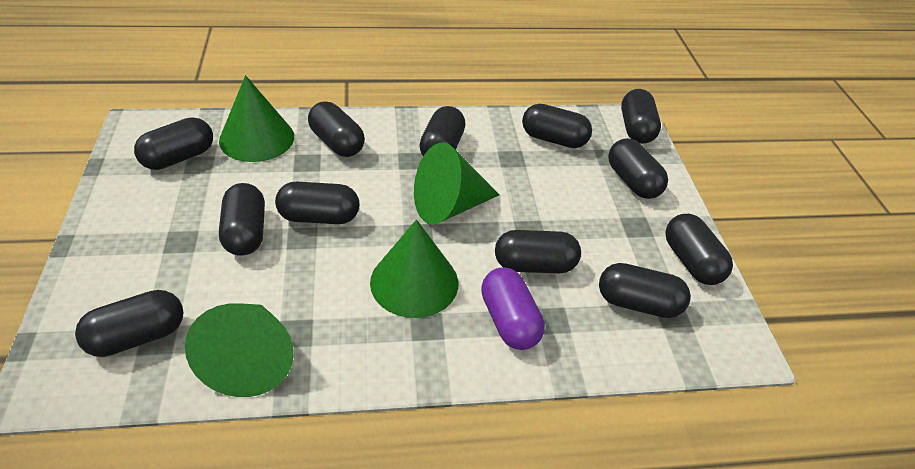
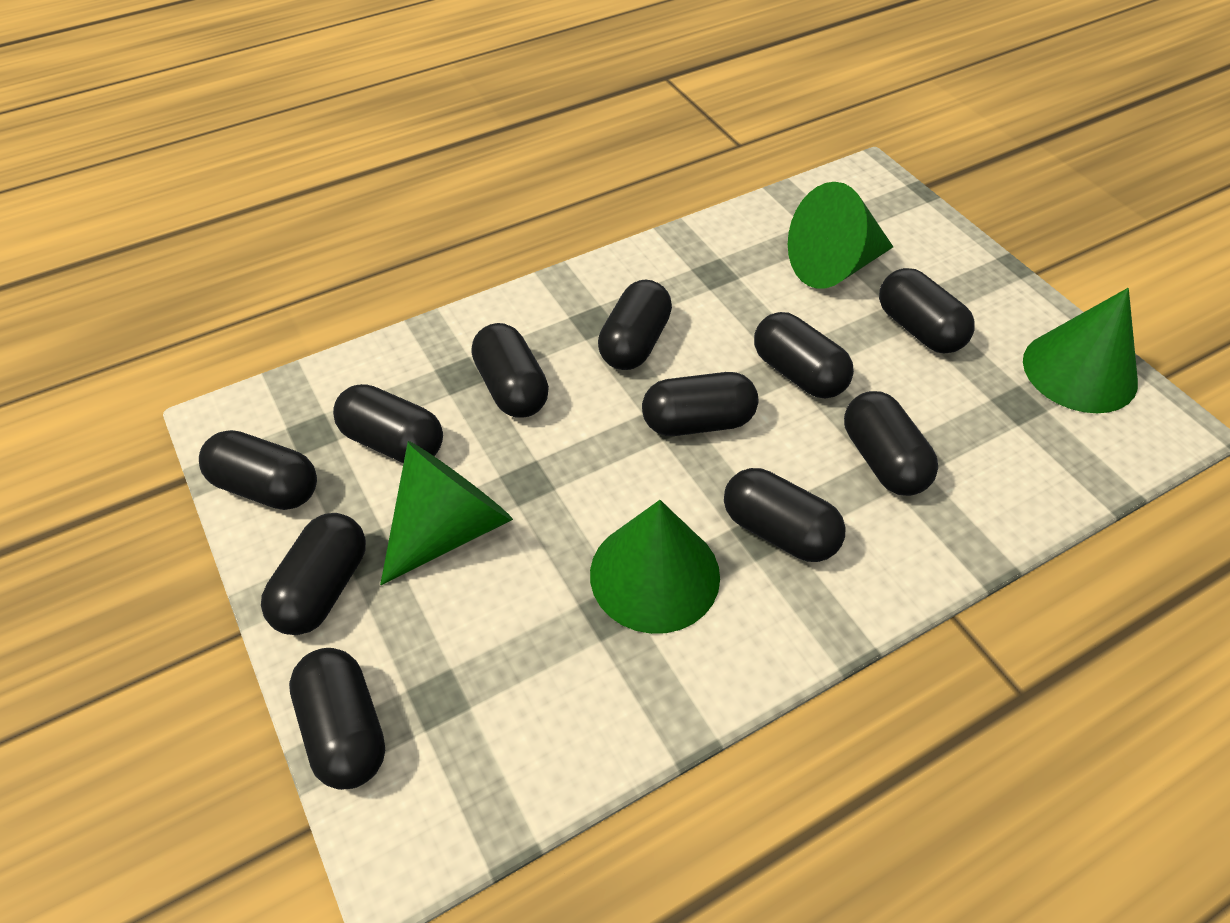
black capsule: 12 -> 11
purple capsule: 1 -> 0

